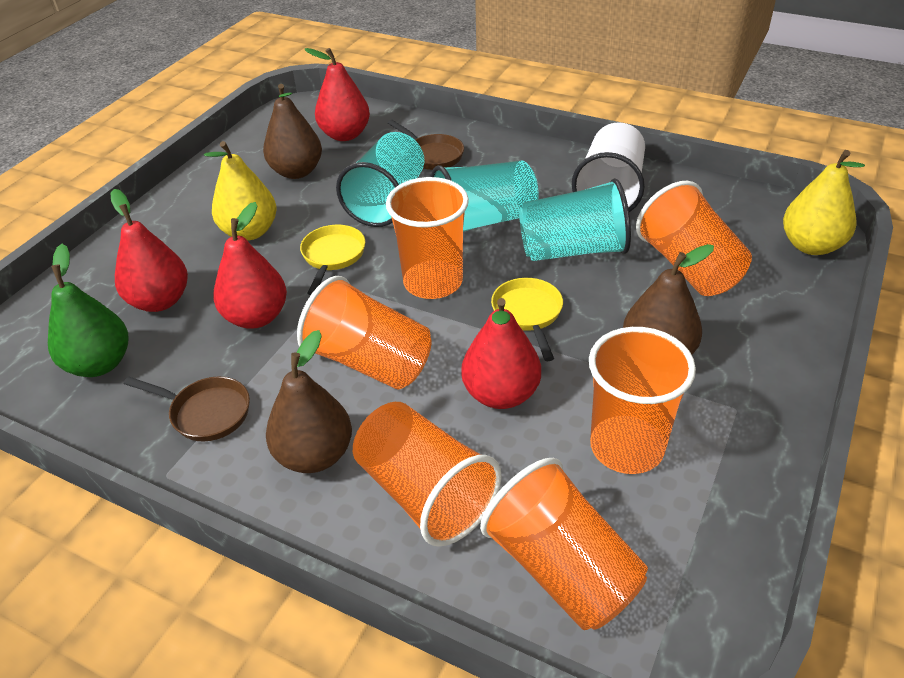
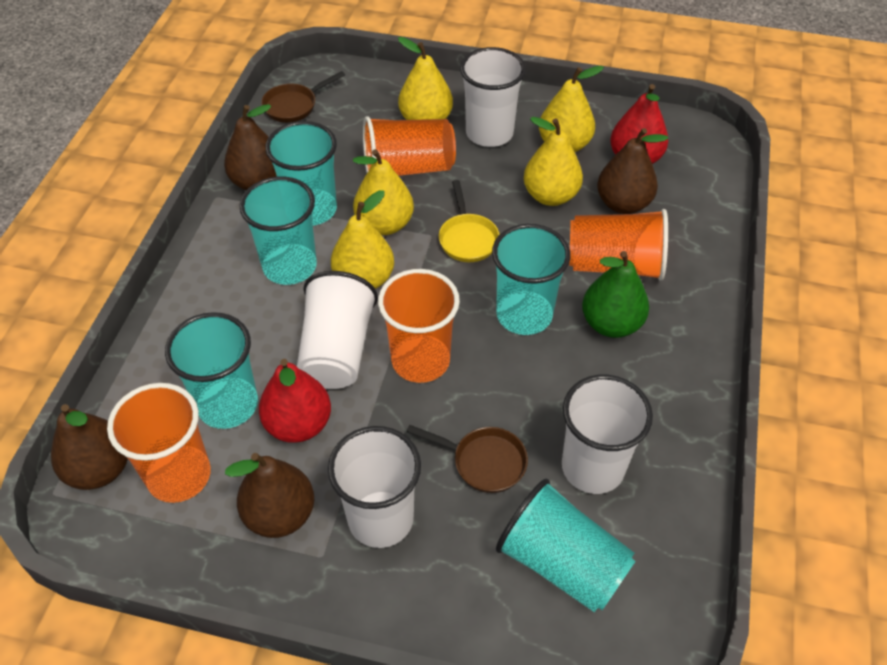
brown pear: 3 -> 4
orange cup: 6 -> 4
red pear: 4 -> 2
turquoise cup: 3 -> 5
white cup: 1 -> 4
yellow pan: 2 -> 1
yellow pear: 2 -> 5

